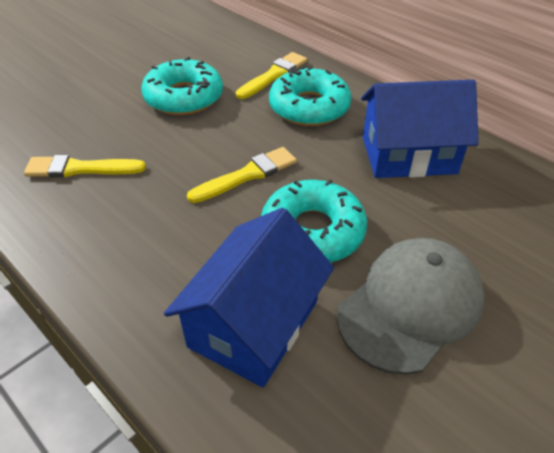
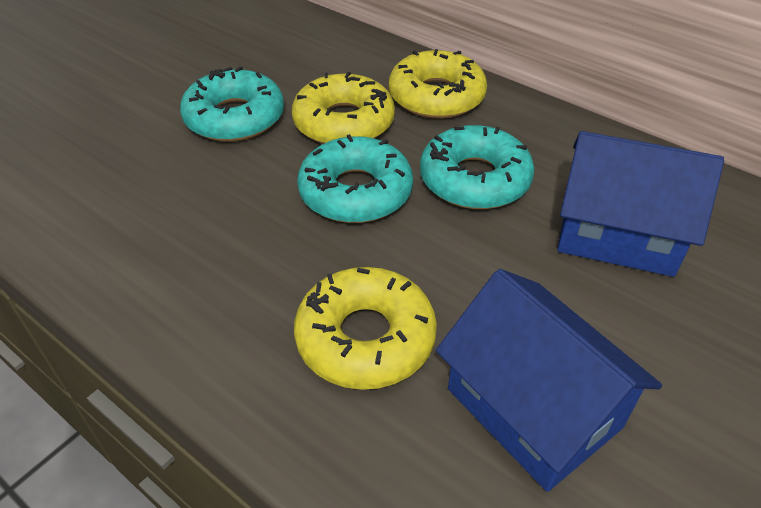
grey cap: 1 -> 0
yellow brush: 3 -> 0
yellow donut: 0 -> 3

